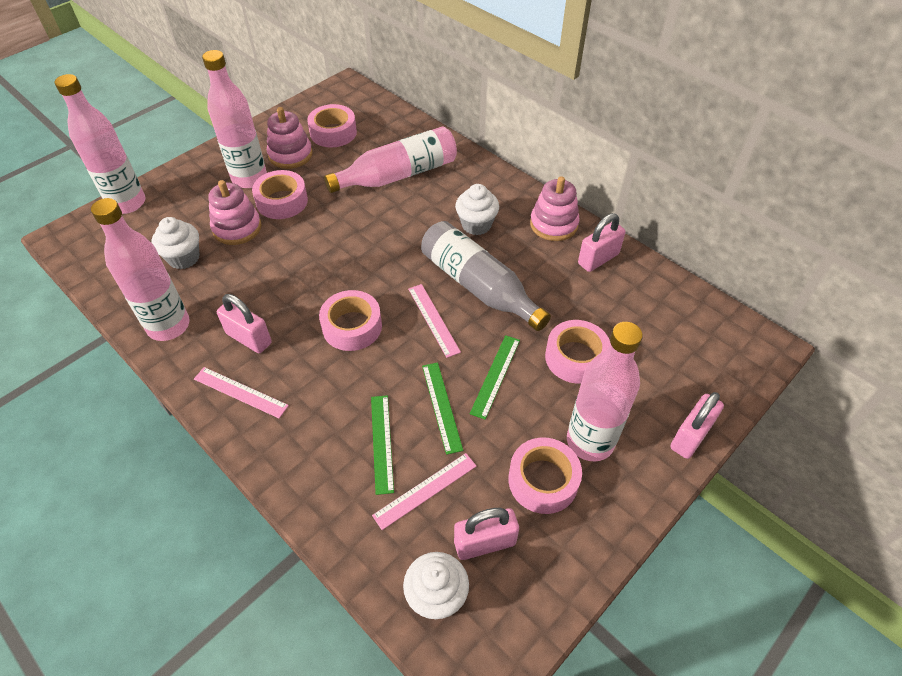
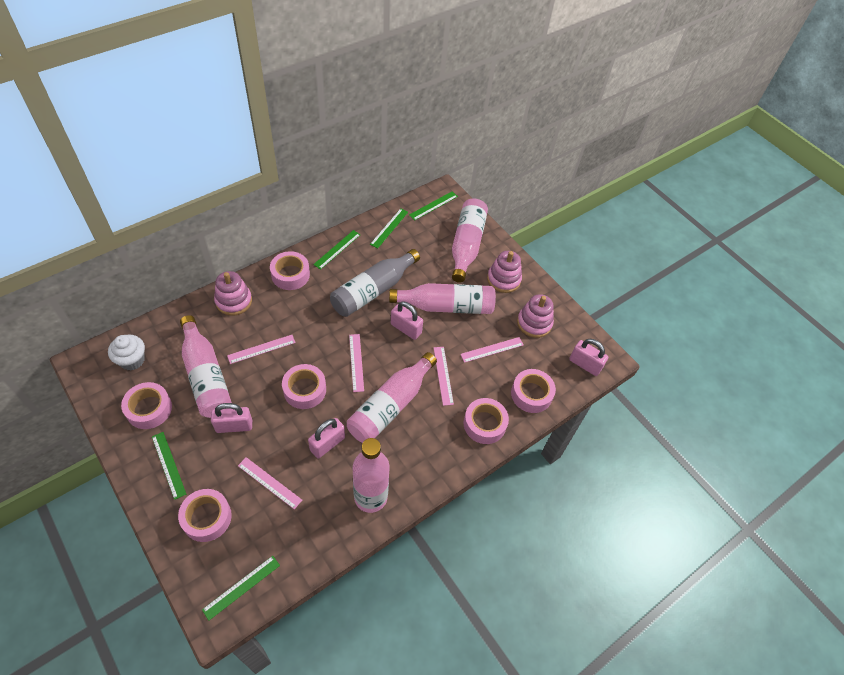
green ruler: 3 -> 5
pink ruler: 3 -> 5
pink tape: 5 -> 6
white cupcake: 3 -> 1

